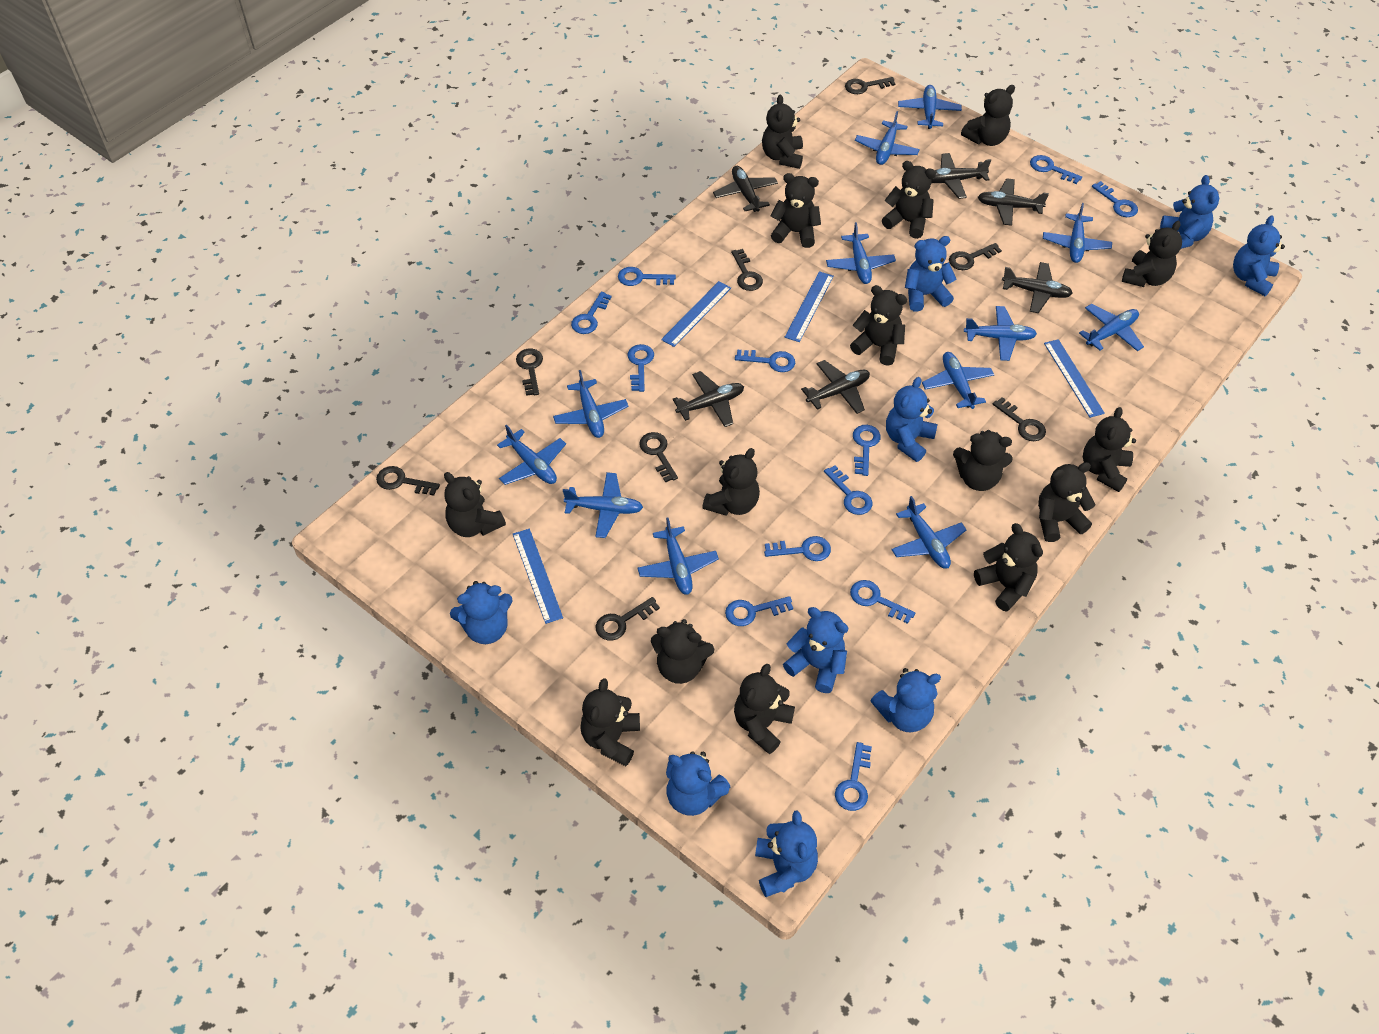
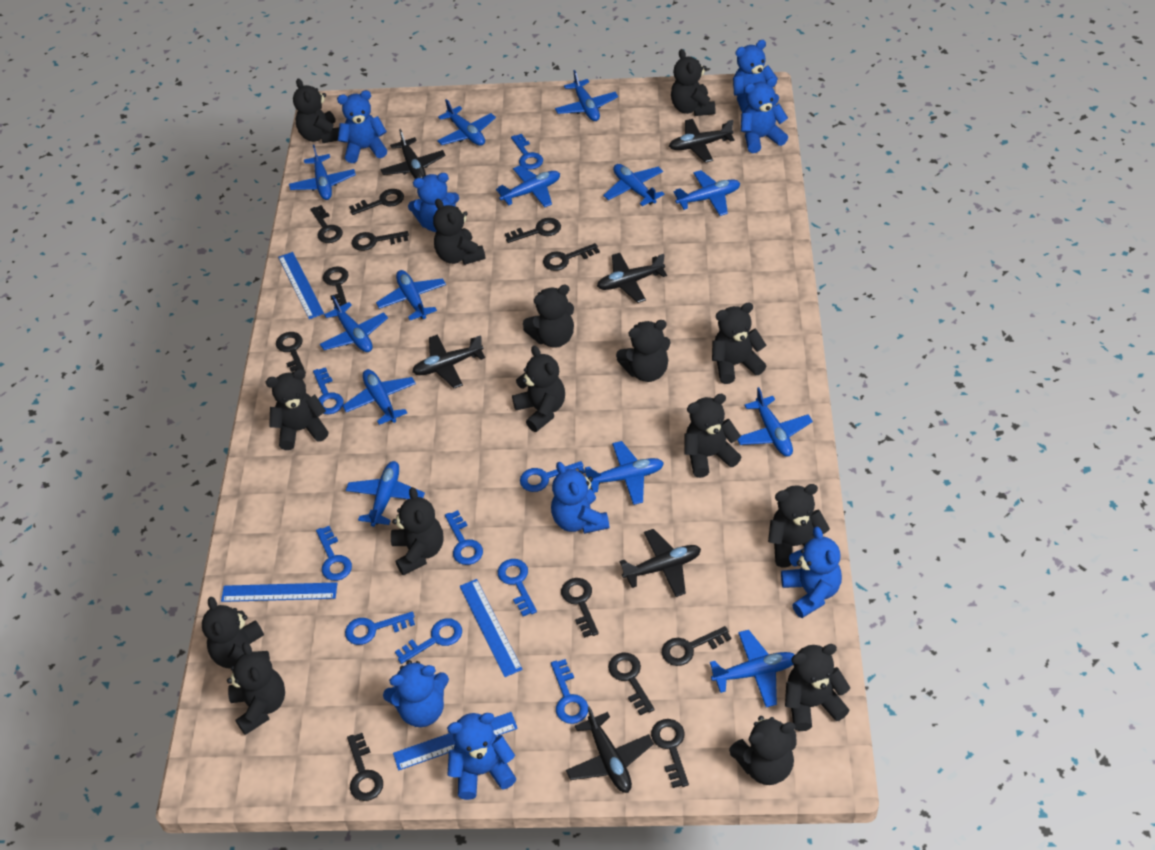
black key: 8 -> 12
blue key: 12 -> 9
blue plane: 12 -> 13
blue teddy bear: 9 -> 8

